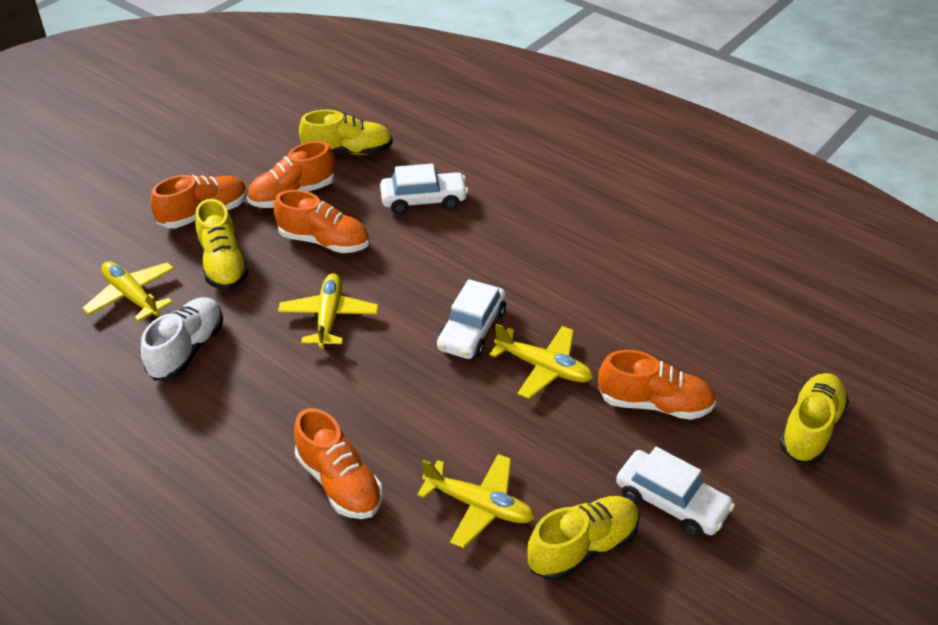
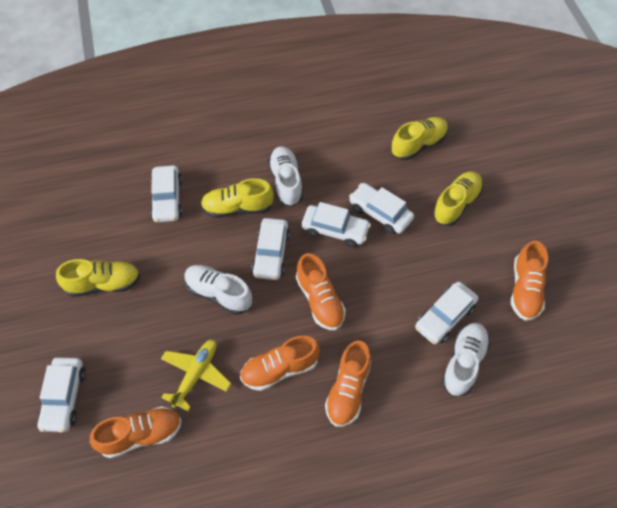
white car: 3 -> 6
white shoe: 1 -> 3
yellow plane: 4 -> 1

